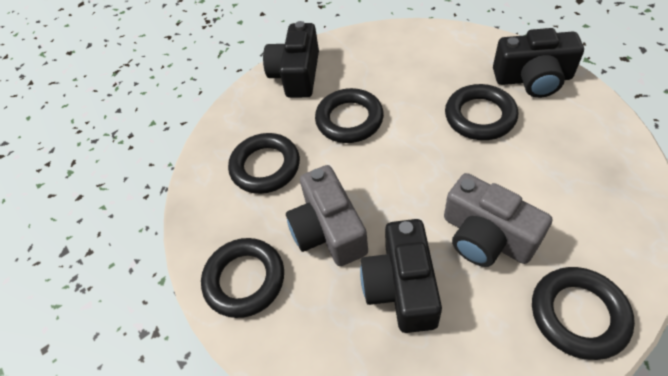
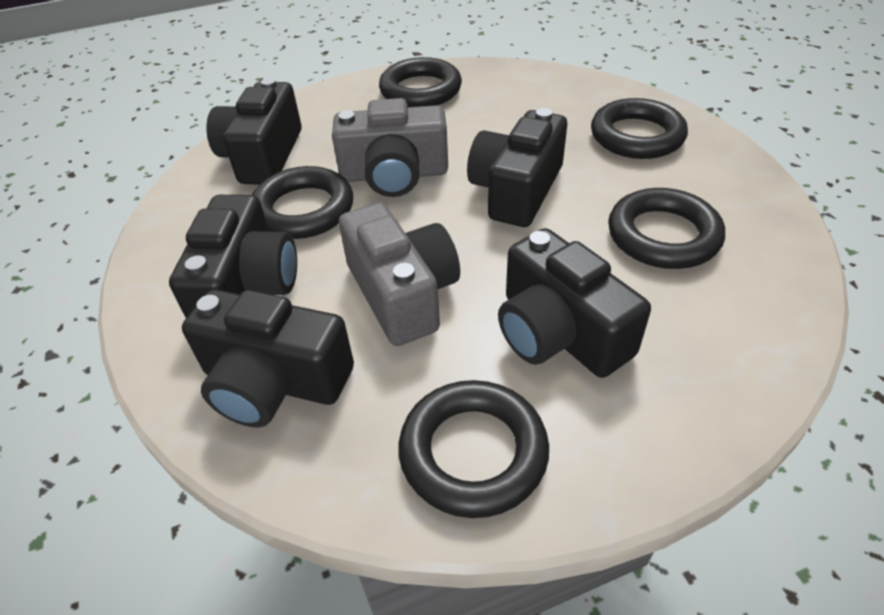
black camera: 3 -> 5

